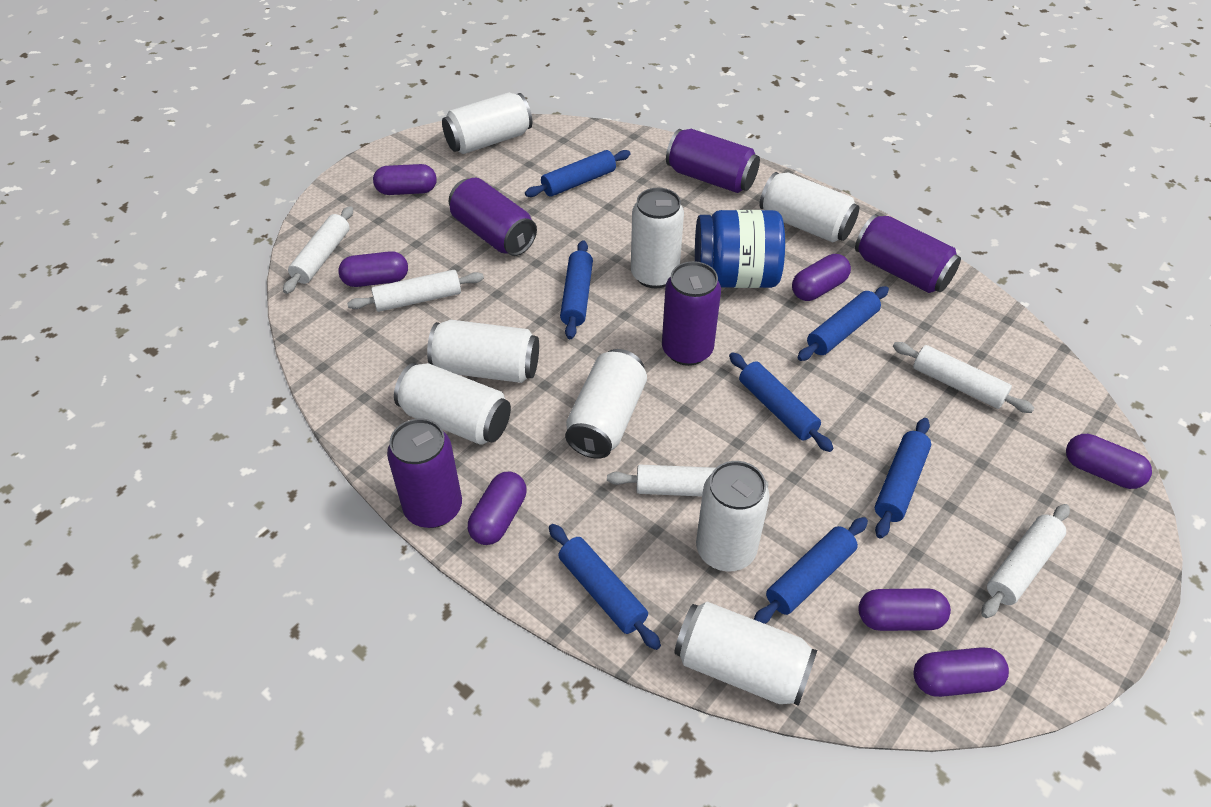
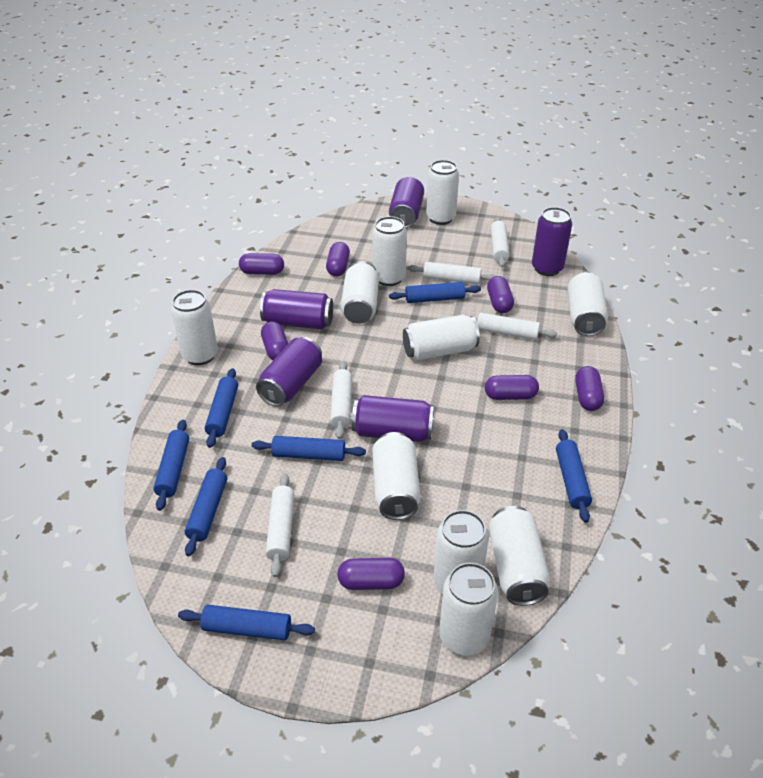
blue jar: 1 -> 0
white can: 8 -> 10

